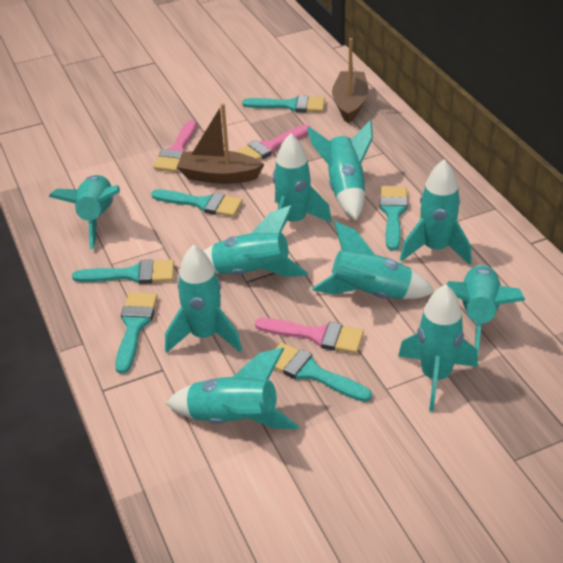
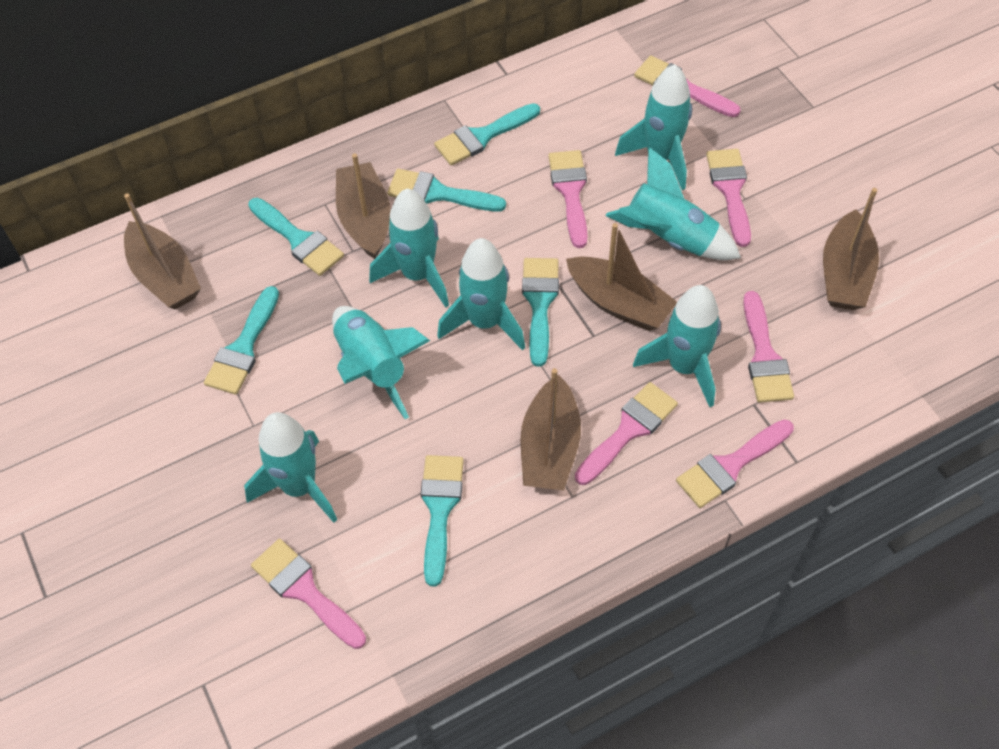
brown boat: 2 -> 5
pink brush: 3 -> 7
turquoise rocket: 10 -> 7

